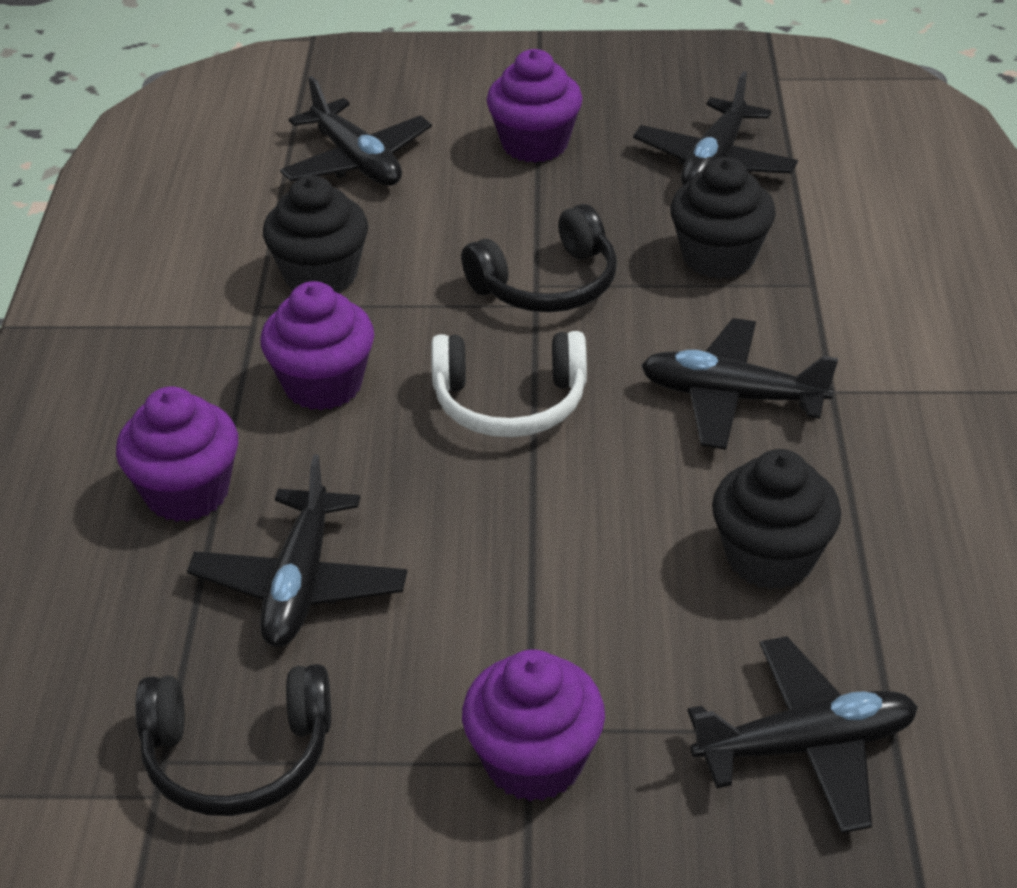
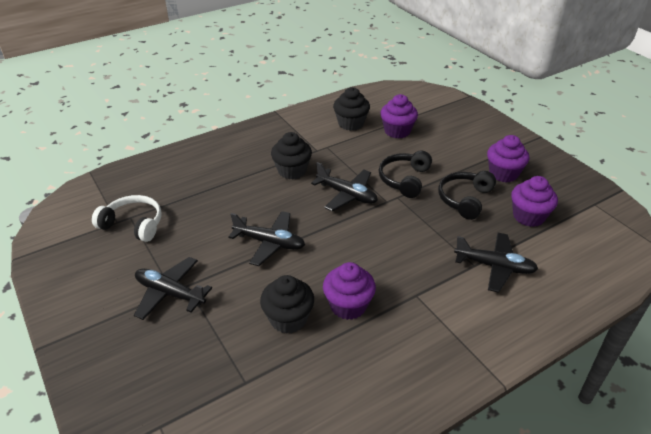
black plane: 5 -> 4

